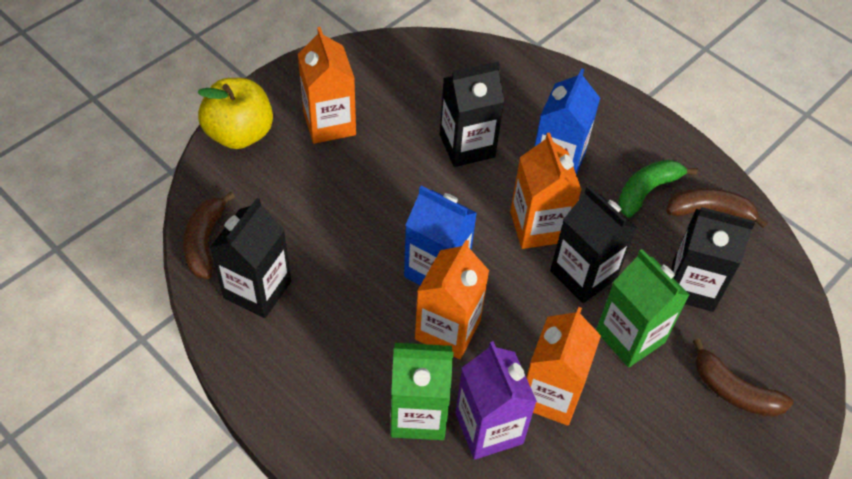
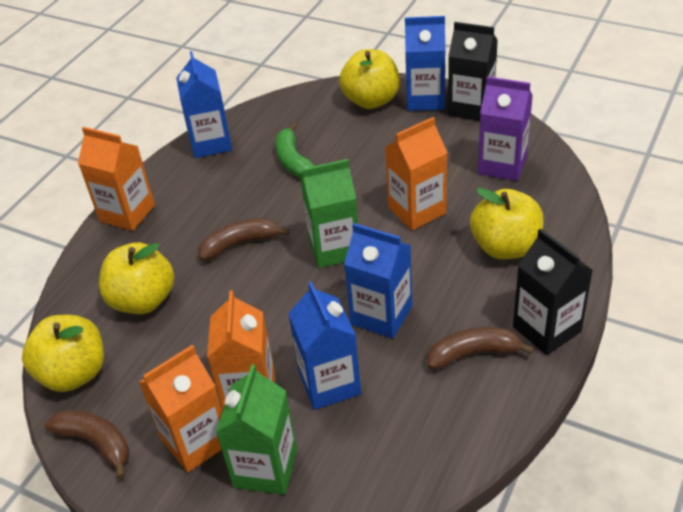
black carton: 4 -> 2
blue carton: 2 -> 4
yellow apple: 1 -> 4

